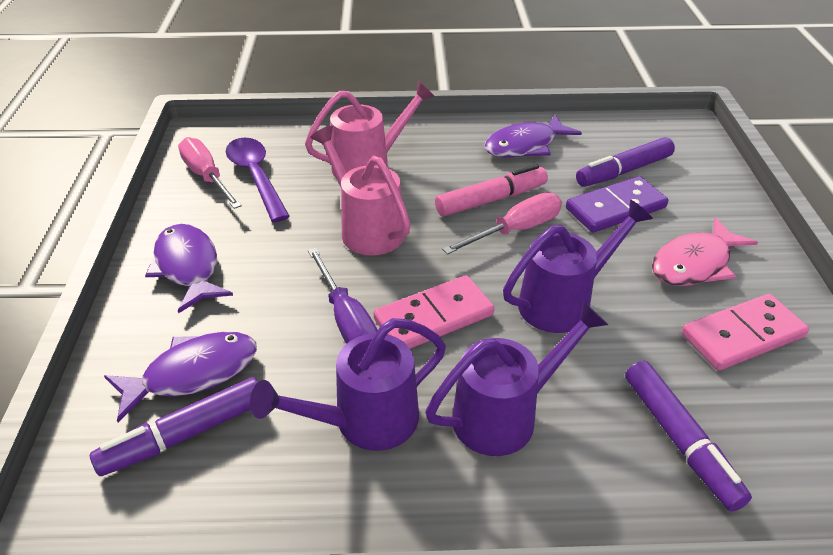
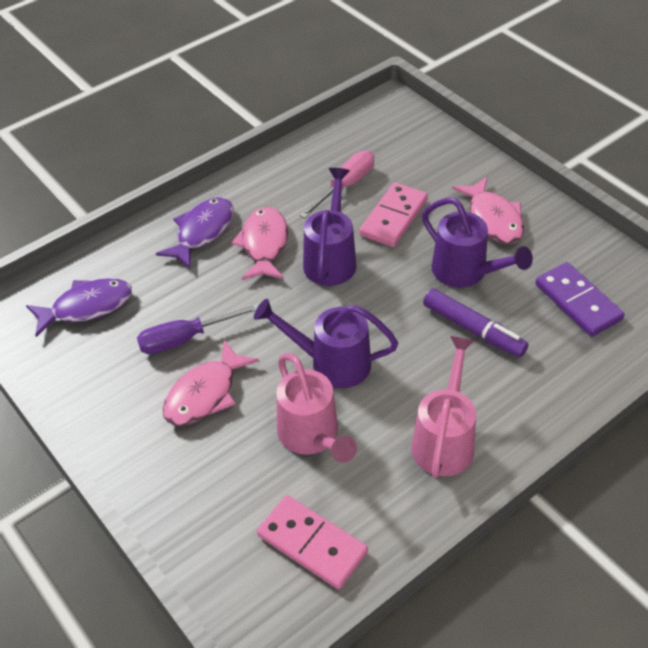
pink fish: 1 -> 3
pink marker: 1 -> 0
pink screwdriver: 2 -> 1
purple fish: 3 -> 2
purple marker: 3 -> 1
purple spoon: 1 -> 0

